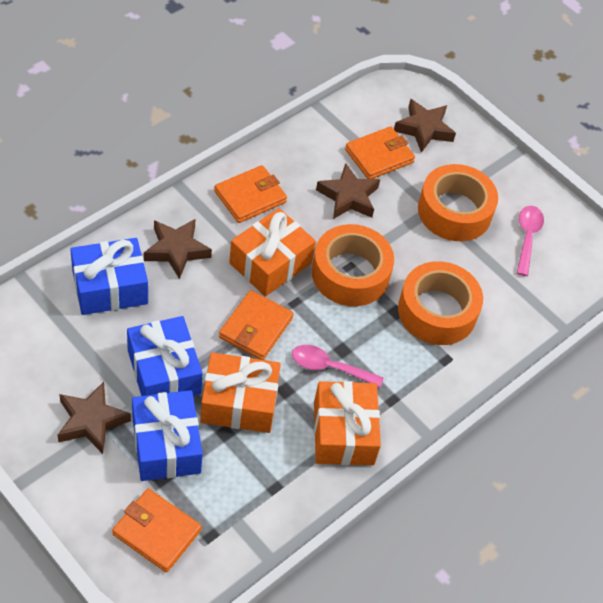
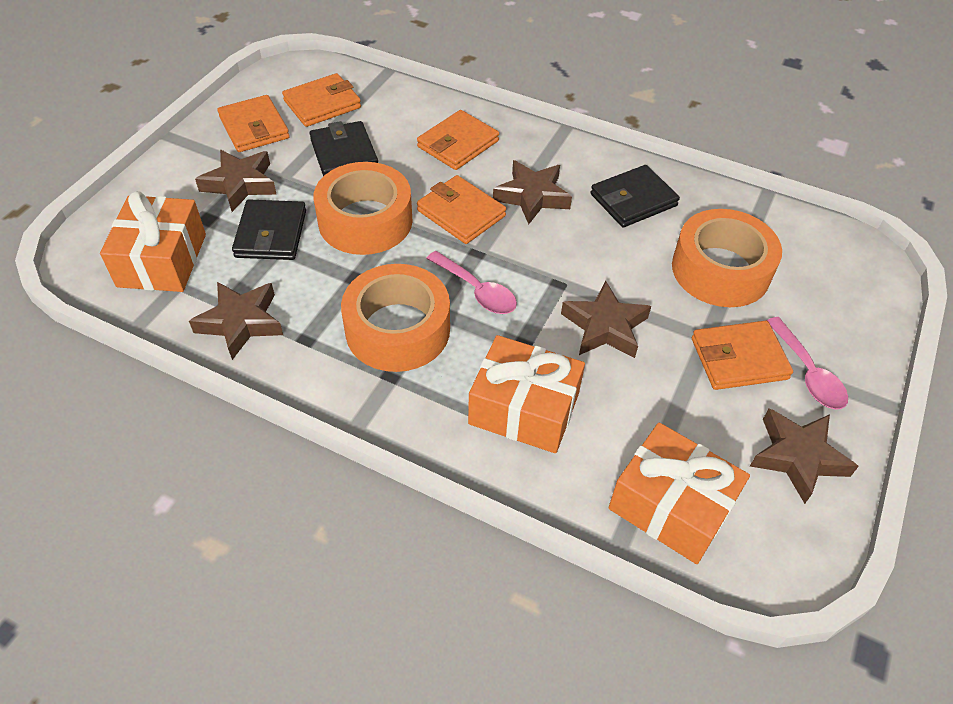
black wallet: 0 -> 3
blue gift: 3 -> 0
brown star: 4 -> 5
orange wallet: 4 -> 5

